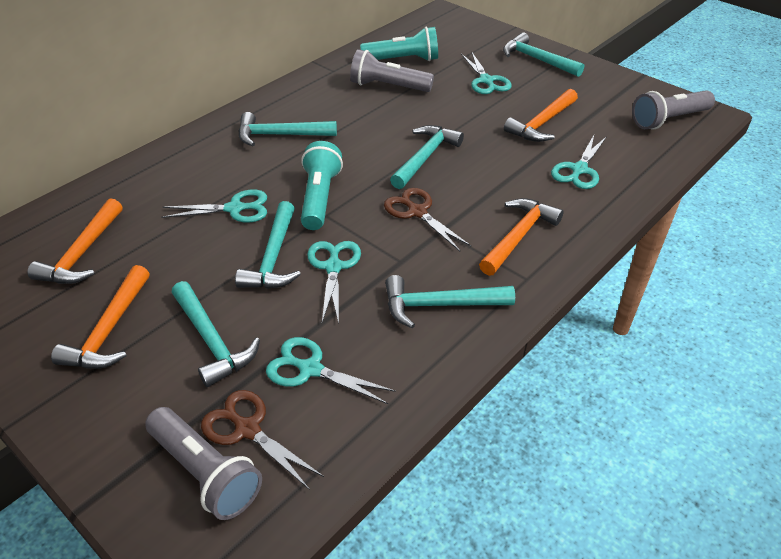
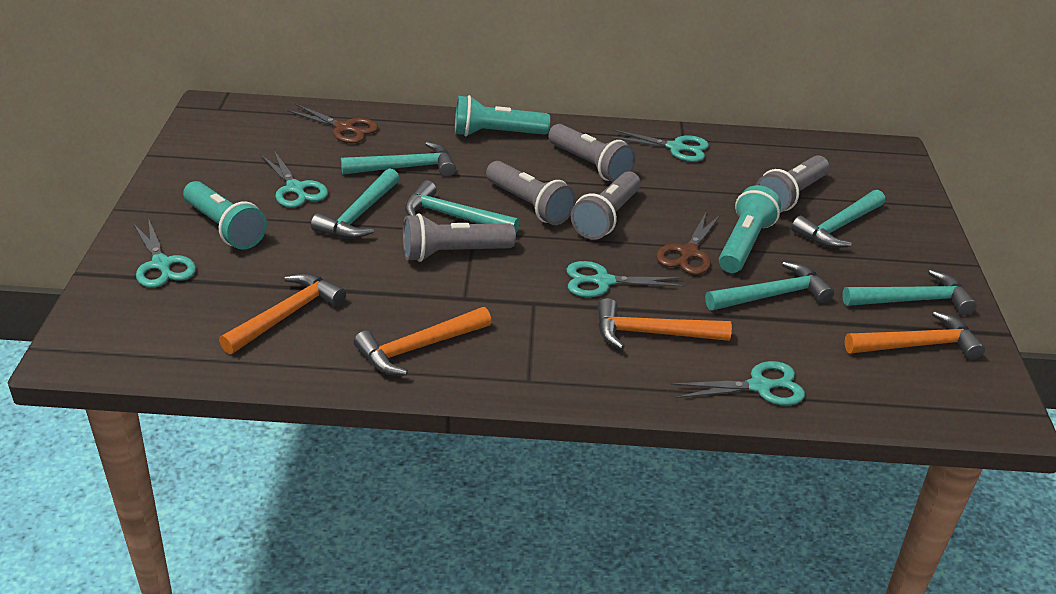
grey flashlight: 3 -> 5
turquoise flashlight: 2 -> 3

